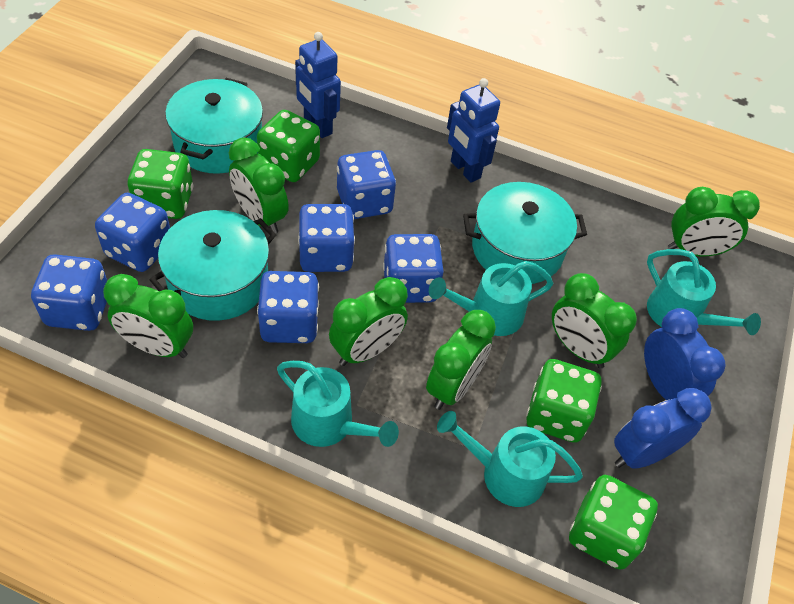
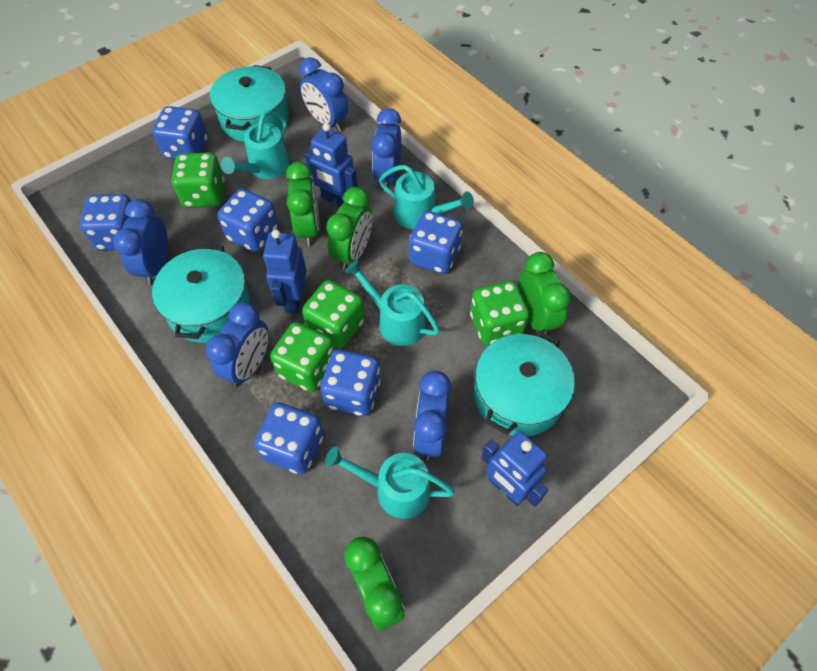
blue clock: 2 -> 5
blue robot: 2 -> 3
green clock: 6 -> 4

